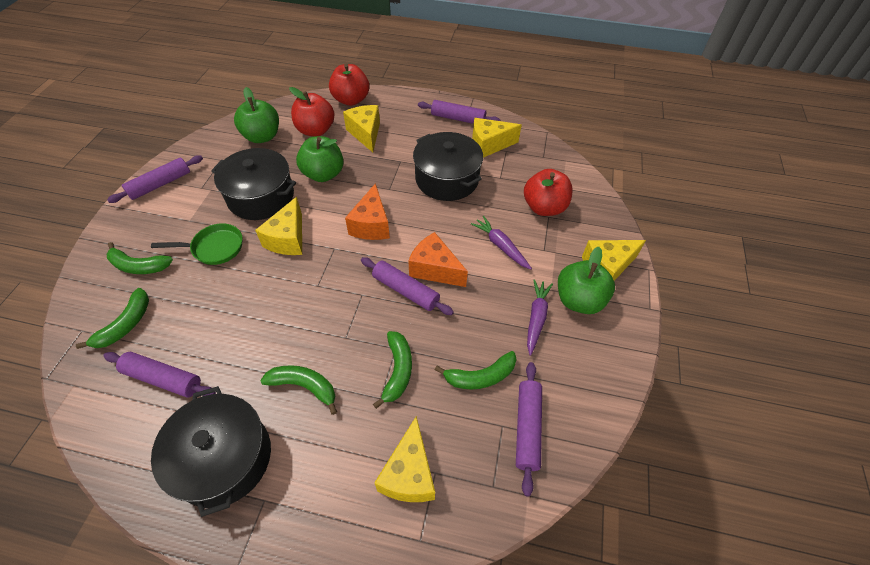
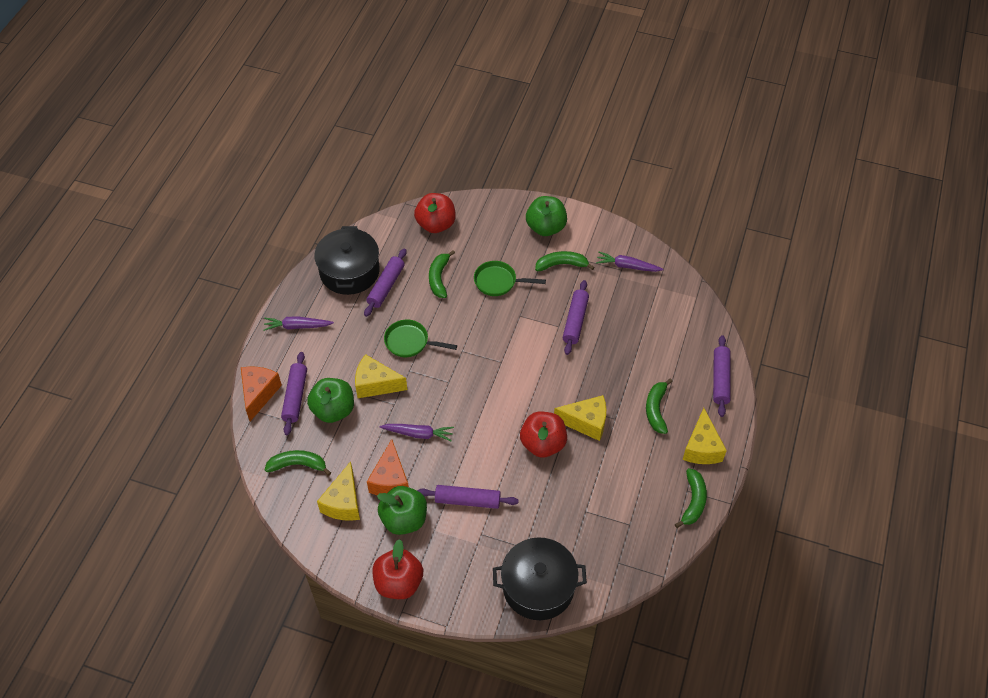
black pot: 3 -> 2
green pan: 1 -> 2
purple carrot: 2 -> 3
yellow cheese: 5 -> 4

